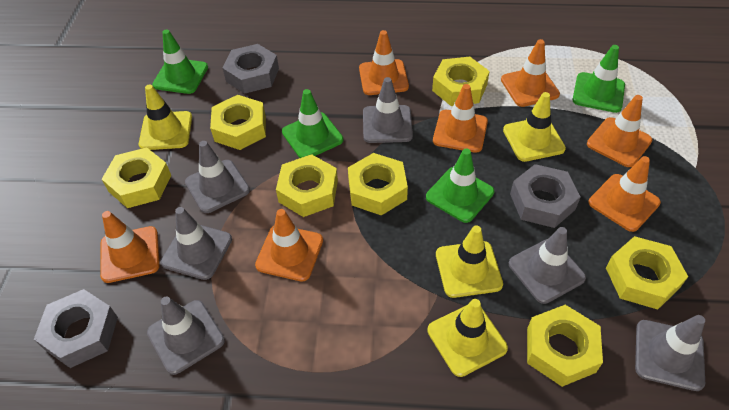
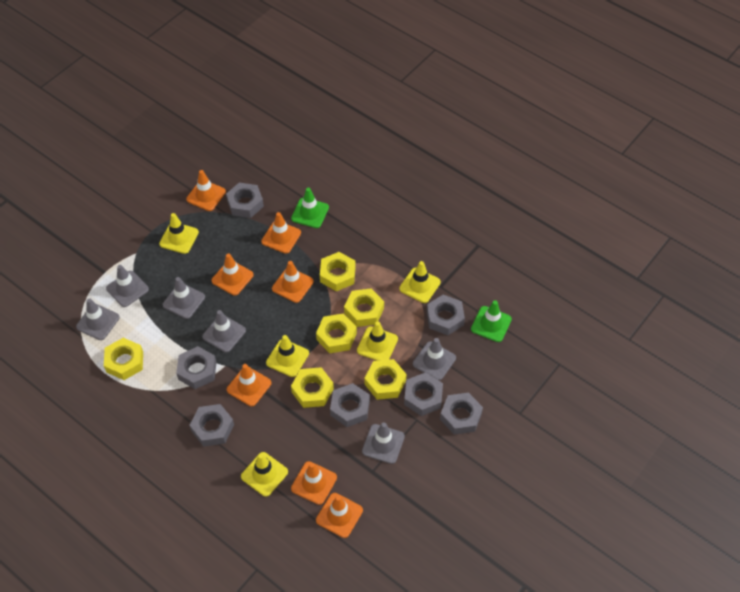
green traffic cone: 4 -> 2
grey nut: 3 -> 7
yellow nut: 7 -> 6
yellow traffic cone: 4 -> 5

